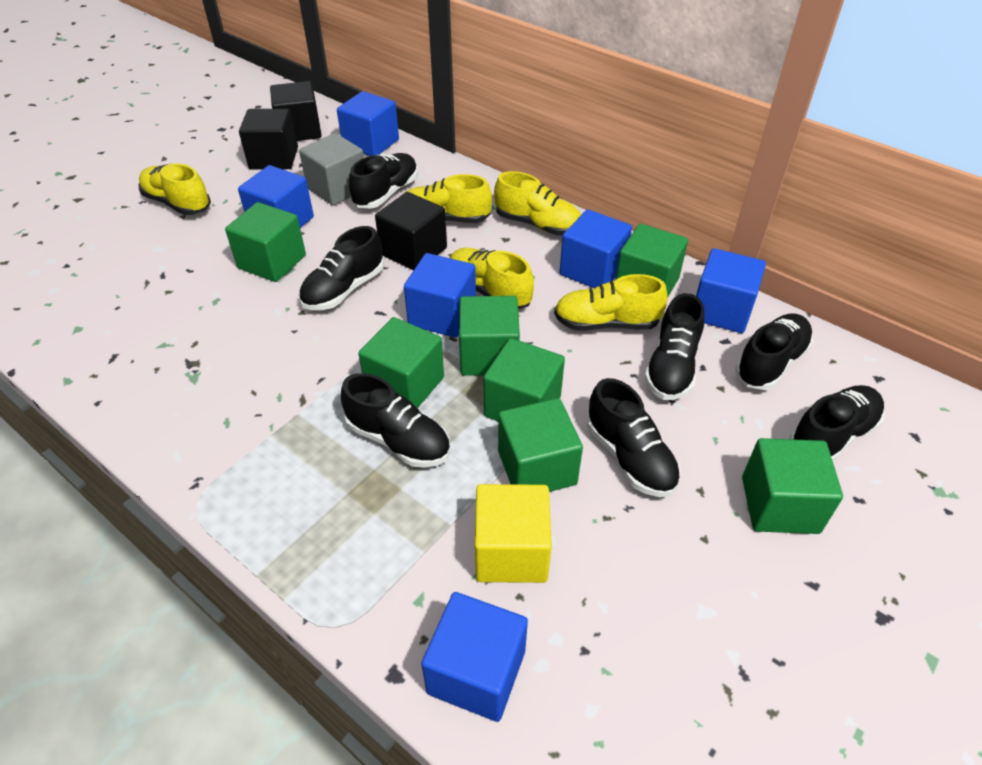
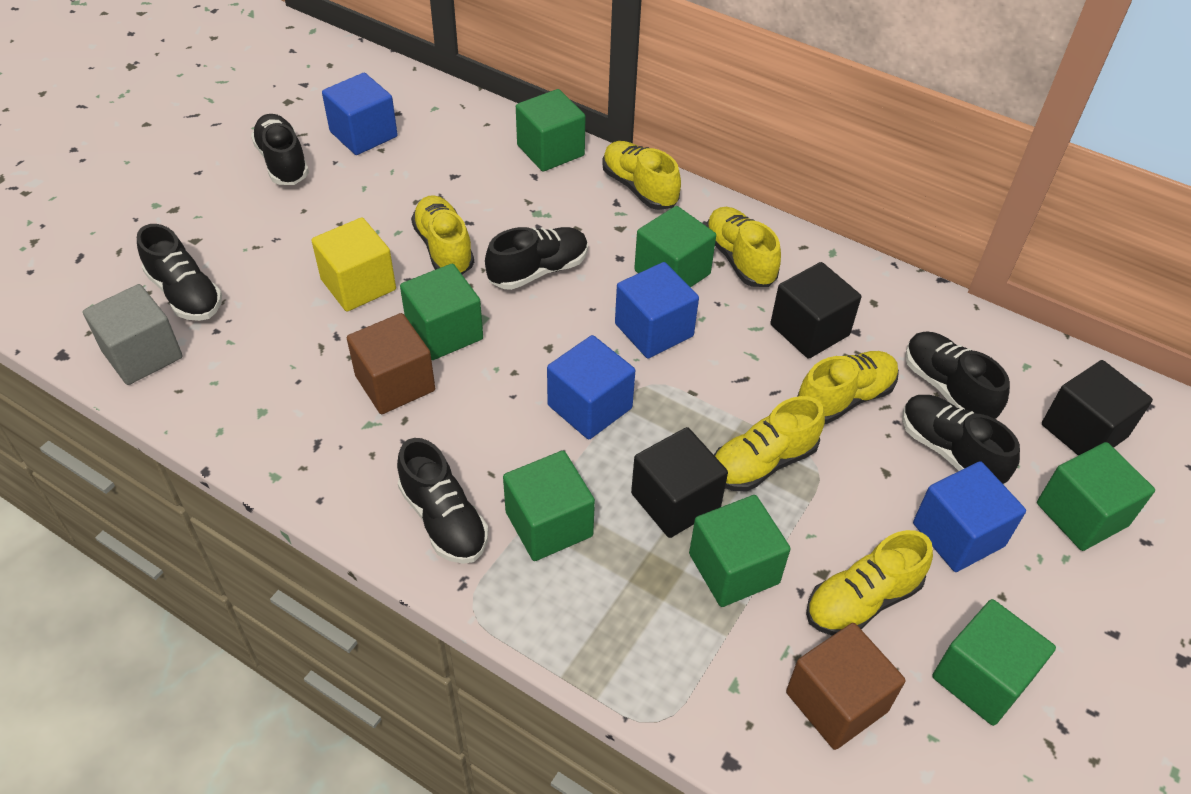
black shoe: 7 -> 6
blue cube: 6 -> 4
brown cube: 0 -> 2
yellow shoe: 5 -> 6

